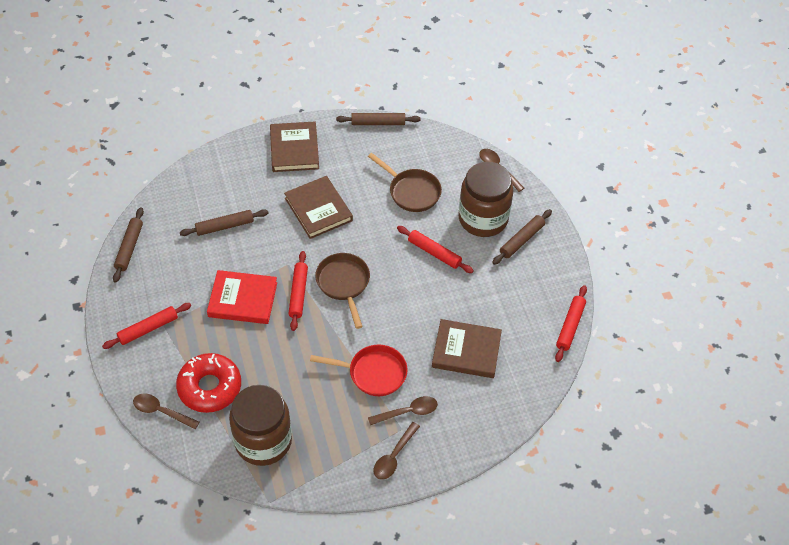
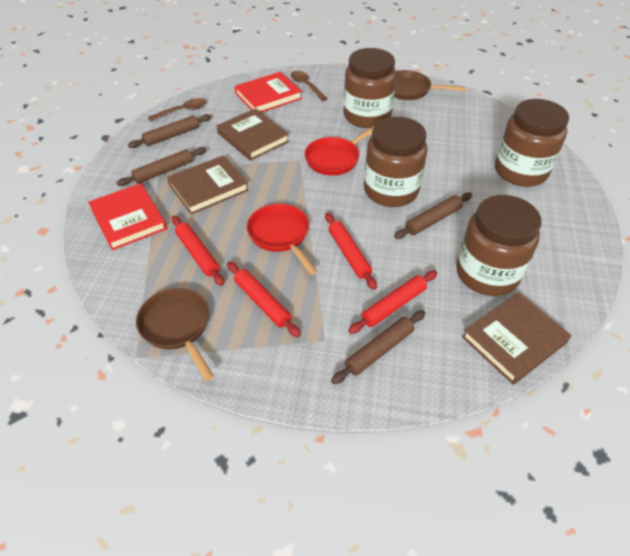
brown jar: 2 -> 4
brown spoon: 4 -> 2
red book: 1 -> 2
red donut: 1 -> 0
red pan: 1 -> 2

